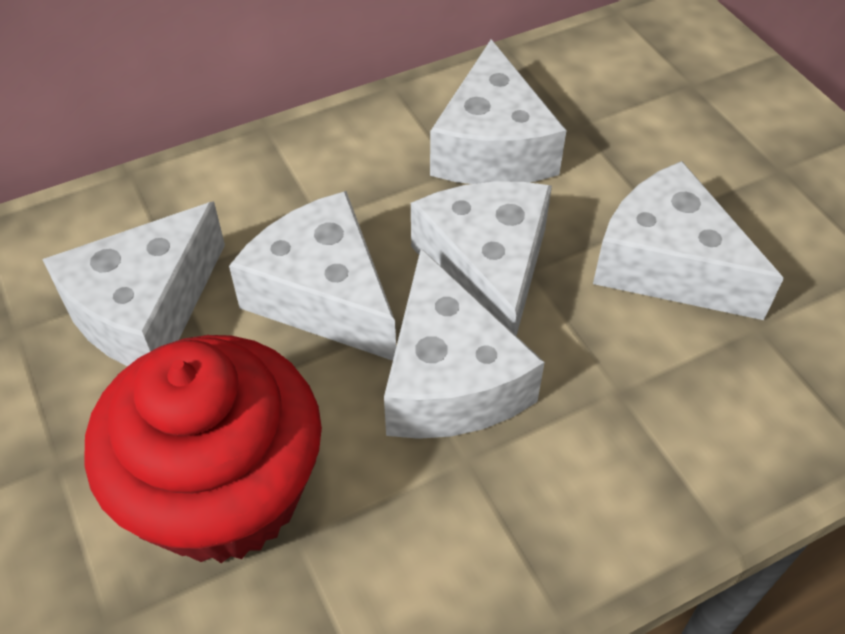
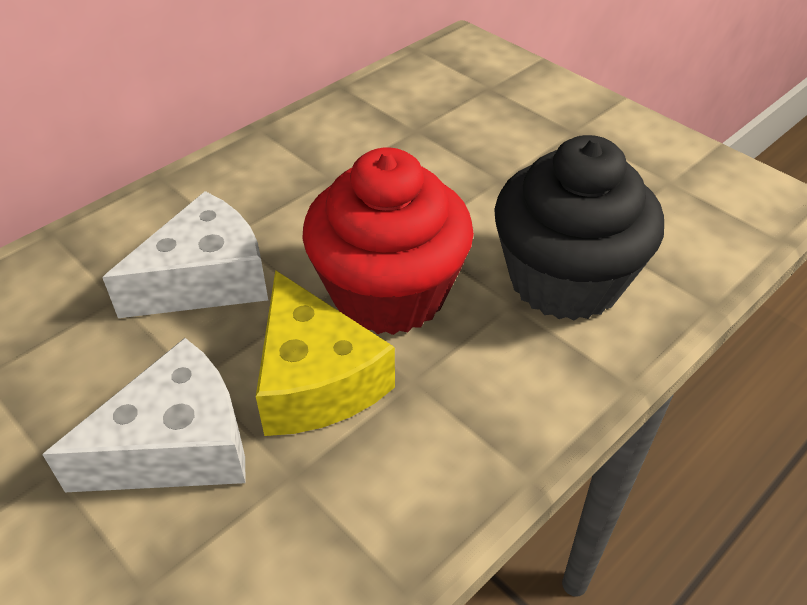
black cupcake: 0 -> 1
white cheese: 6 -> 2
yellow cheese: 0 -> 1

